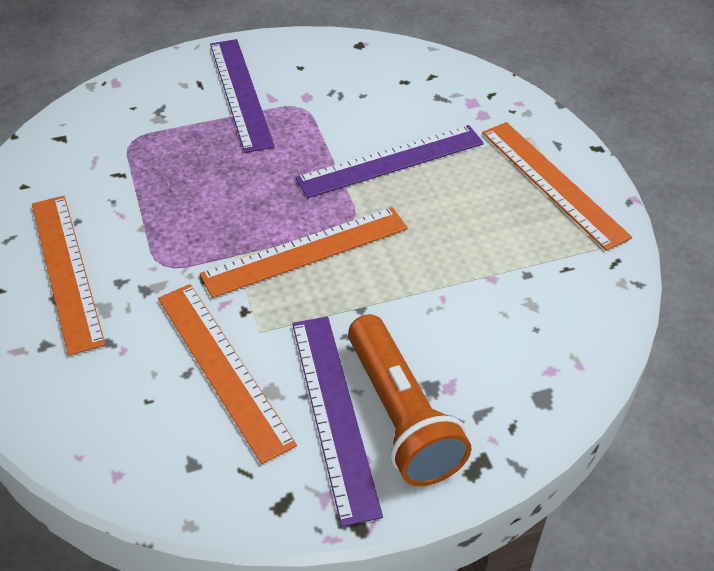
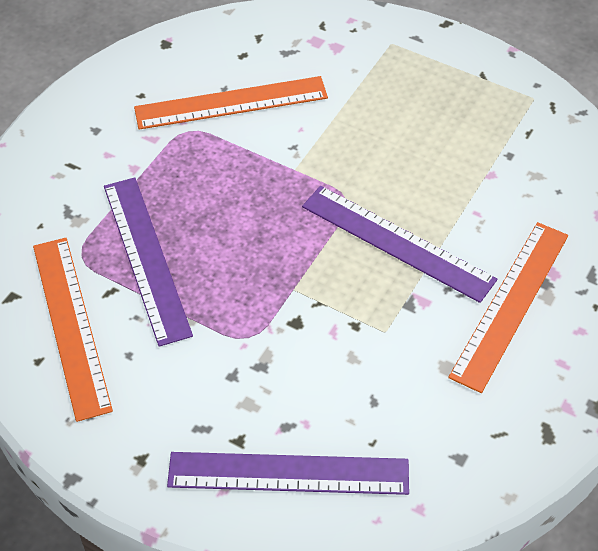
orange flashlight: 1 -> 0
orange ruler: 4 -> 3

